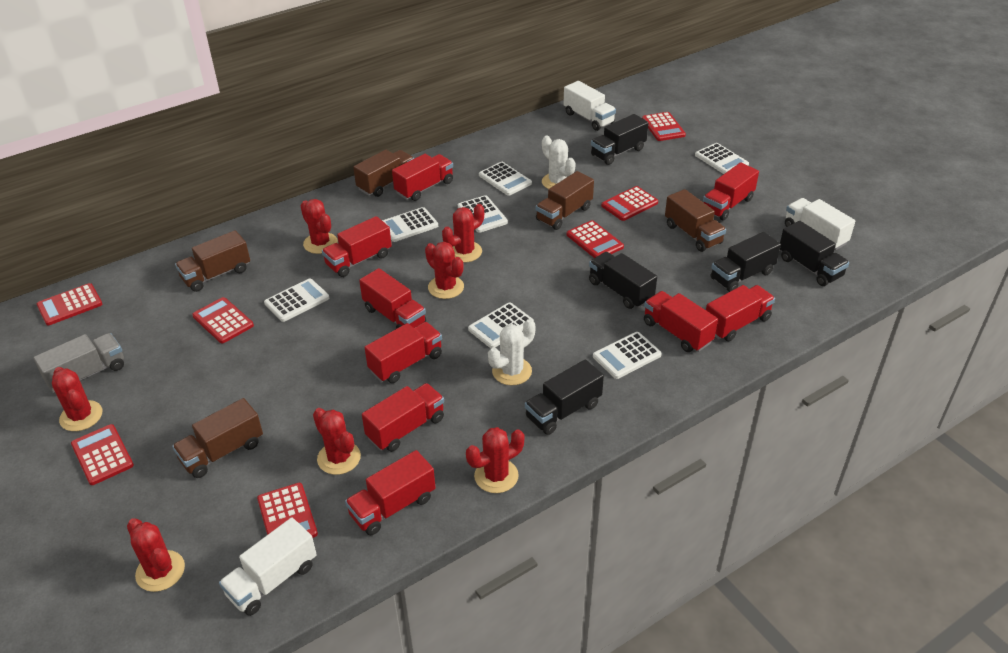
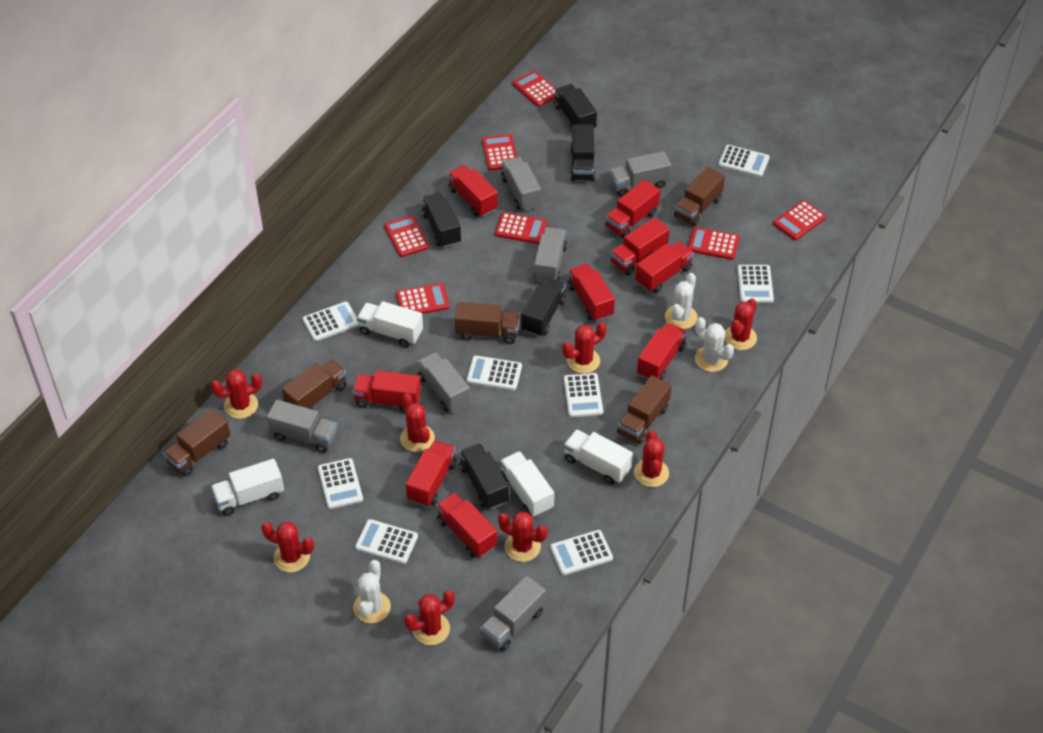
grey truck: 1 -> 6
red cactus: 7 -> 8
white cactus: 2 -> 3
white calculator: 7 -> 8
white truck: 3 -> 4

